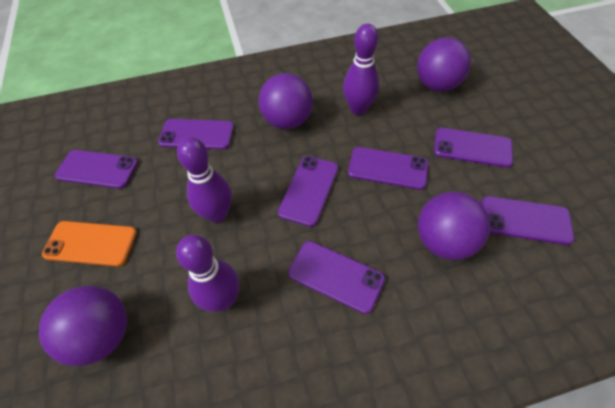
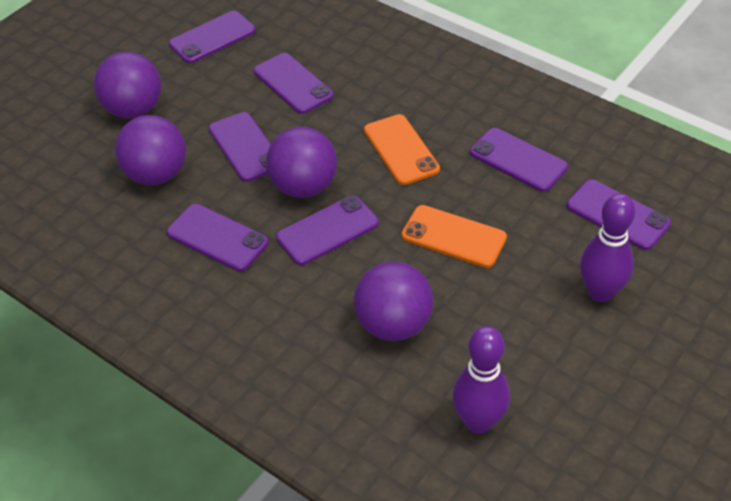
orange phone: 1 -> 2
purple bowling pin: 3 -> 2

